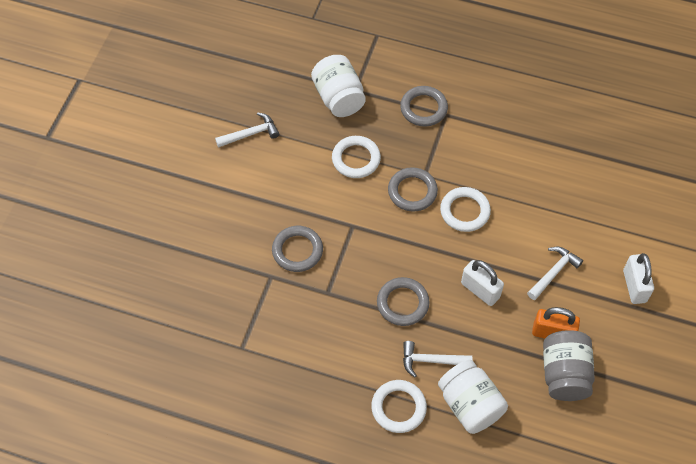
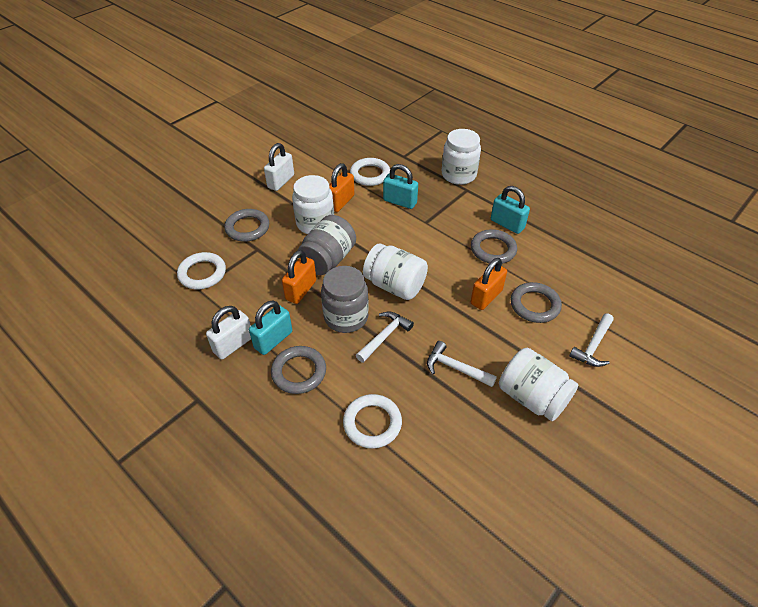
grey jar: 1 -> 2
orange padlock: 1 -> 3
turquoise padlock: 0 -> 3
white jar: 2 -> 4

